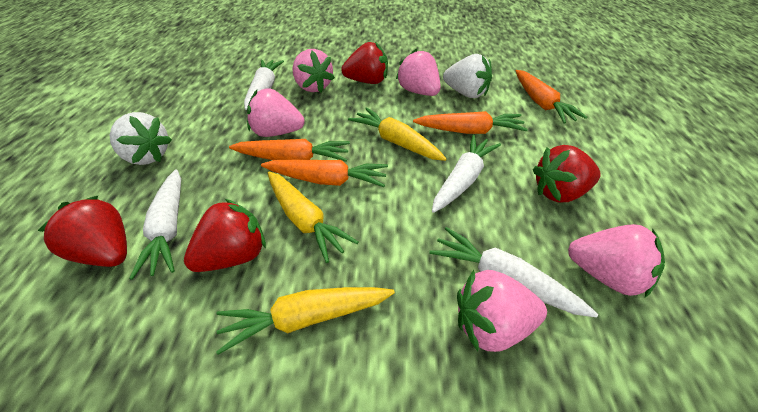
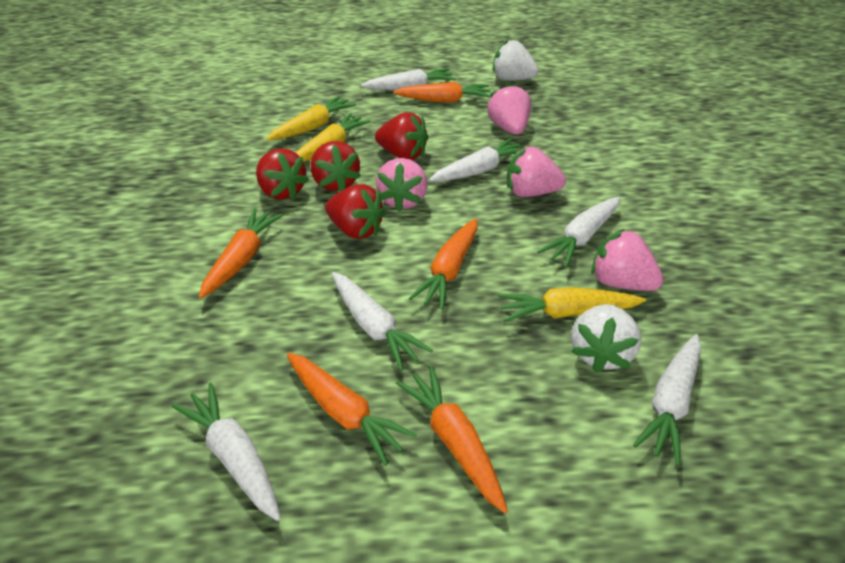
orange carrot: 4 -> 5
pink strawberry: 5 -> 4
white carrot: 4 -> 6

